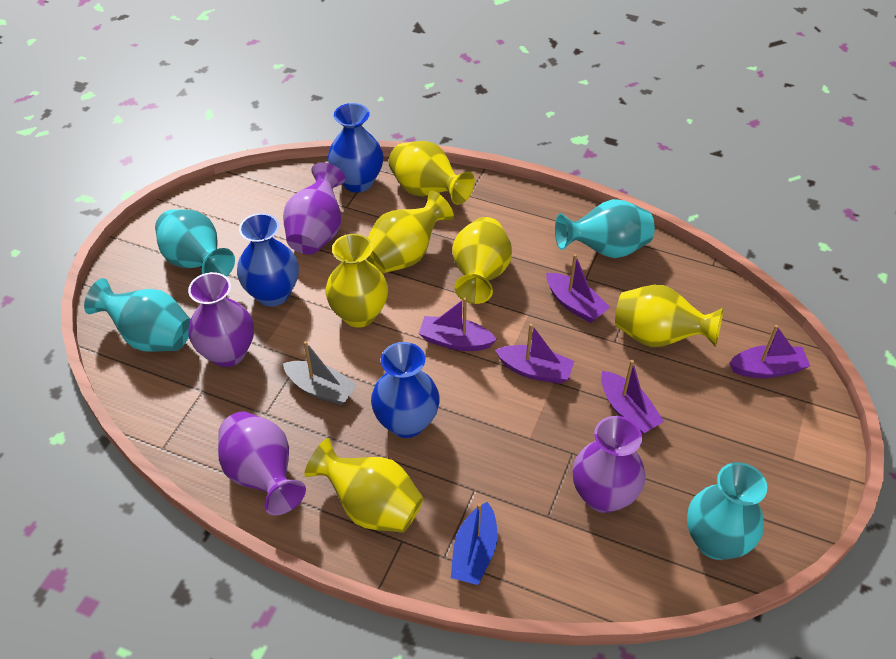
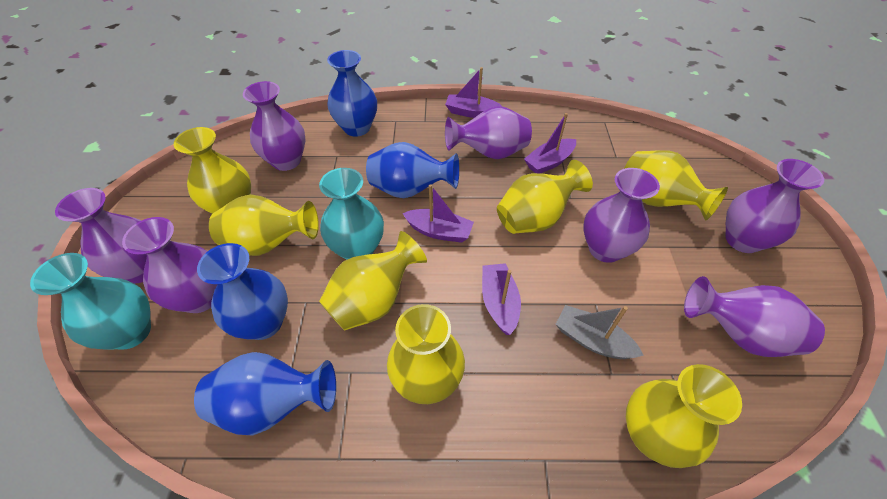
blue boat: 1 -> 0
blue vase: 3 -> 4
purple boat: 5 -> 4
purple vase: 4 -> 7
turquoise vase: 4 -> 2
yellow vase: 6 -> 7

